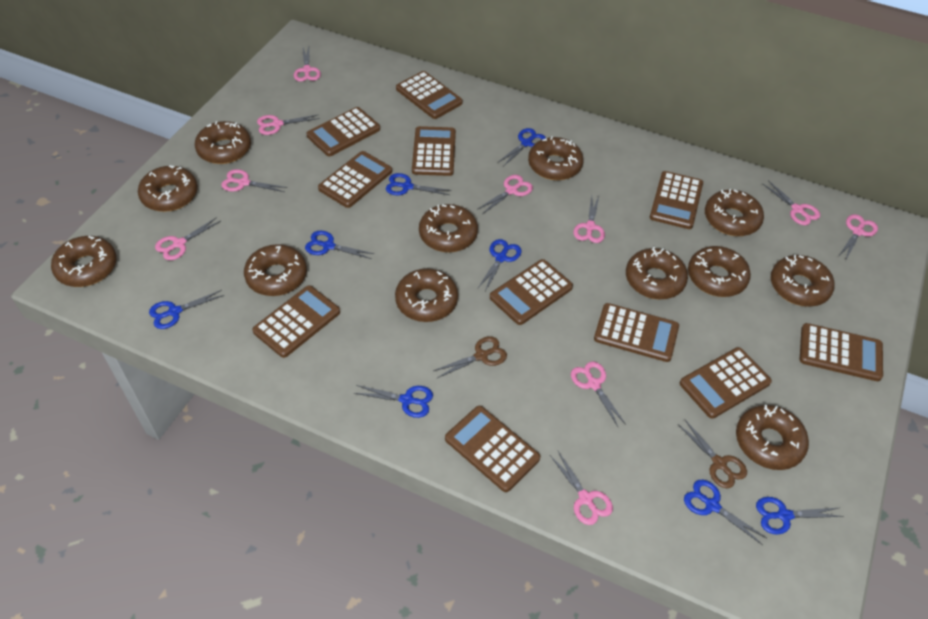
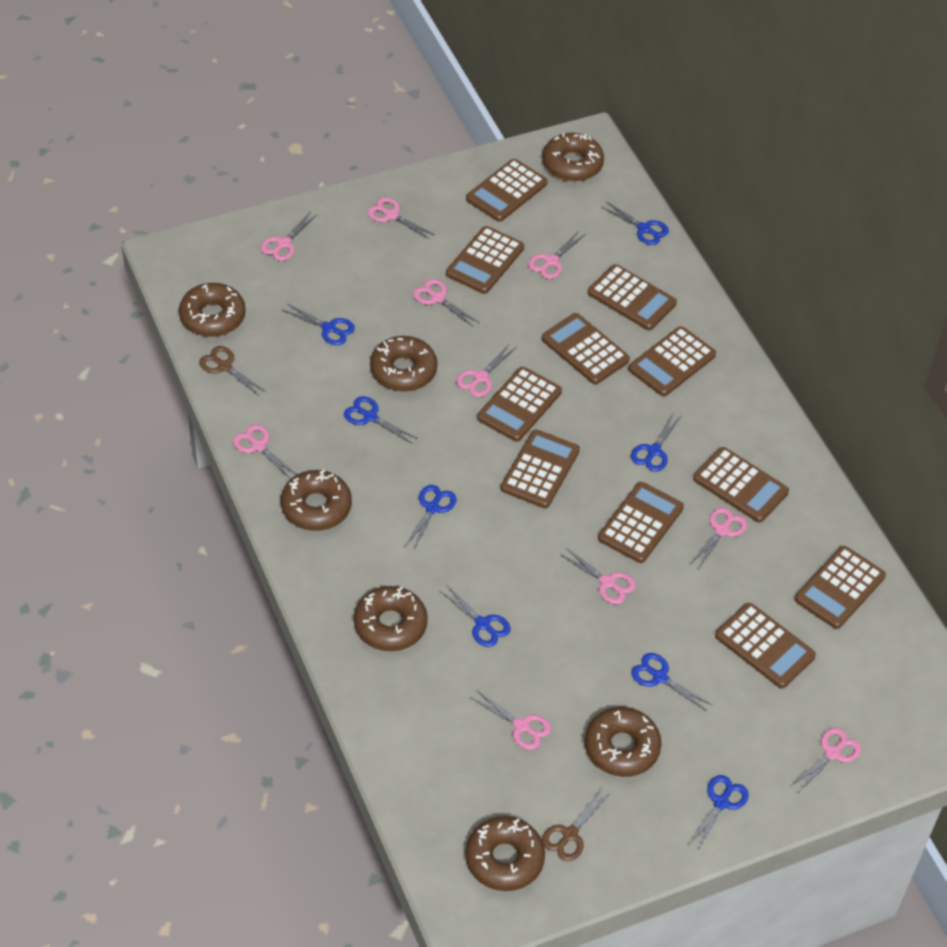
brown donut: 12 -> 7

